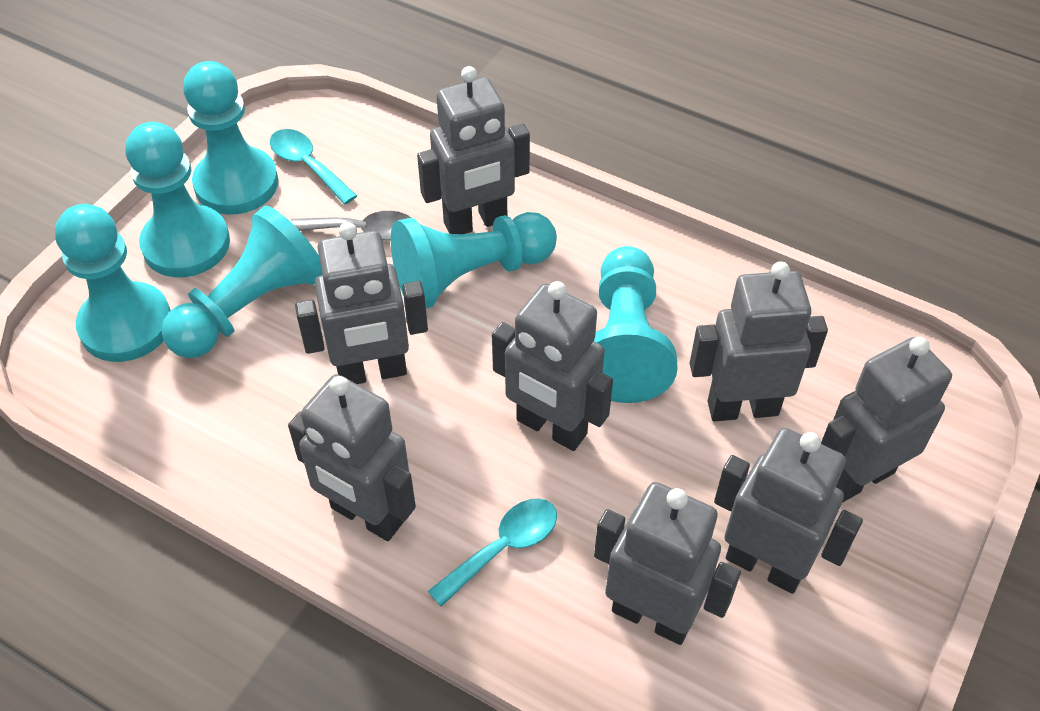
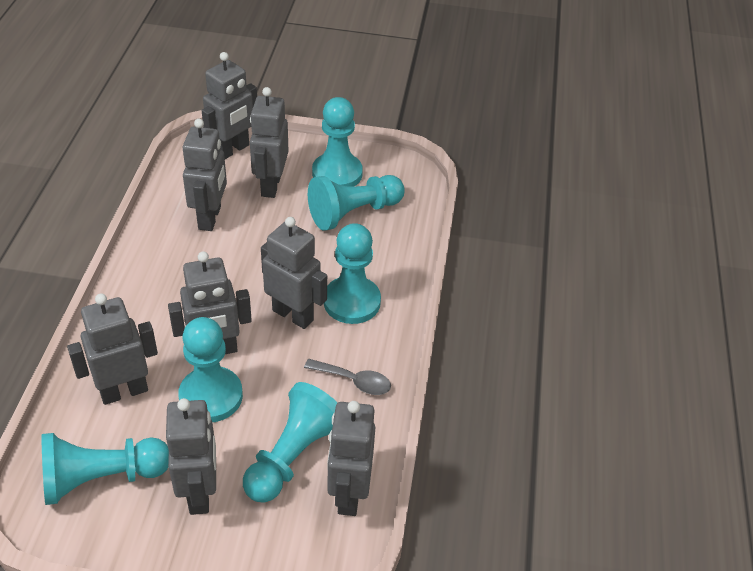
turquoise spoon: 2 -> 0

